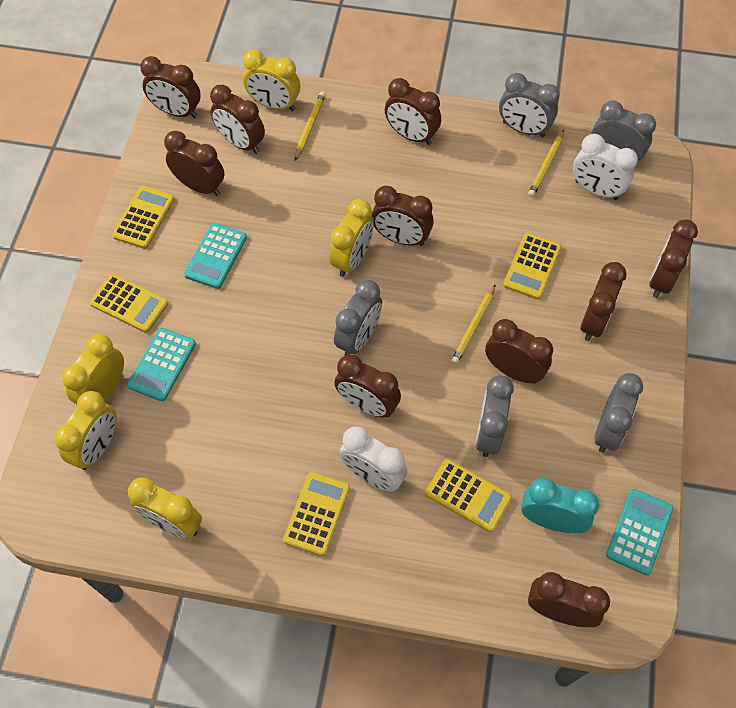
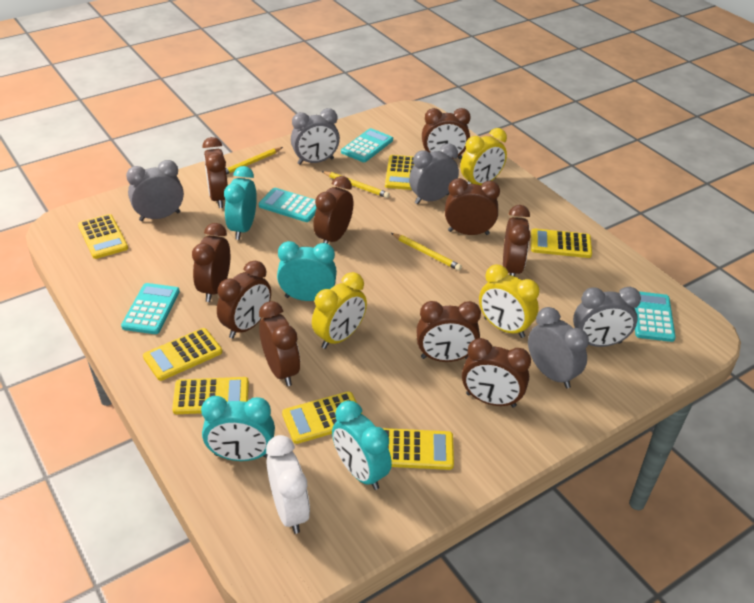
turquoise calculator: 3 -> 4
turquoise clock: 1 -> 4
white clock: 2 -> 1
yellow calculator: 5 -> 7
yellow clock: 5 -> 3

